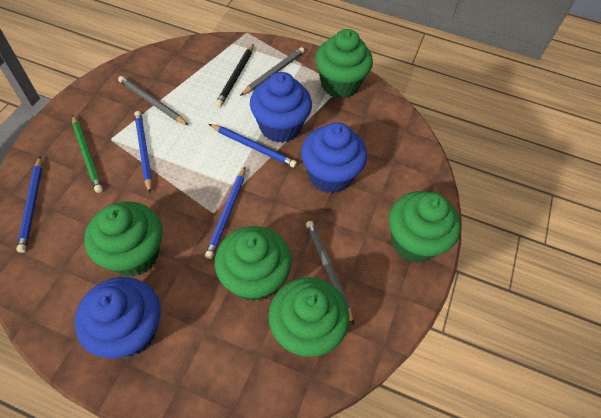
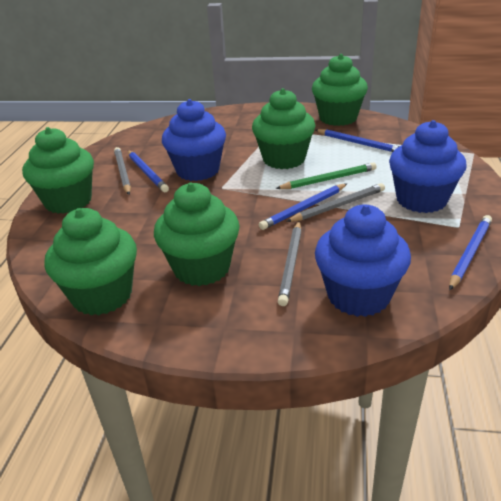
black pencil: 1 -> 0

